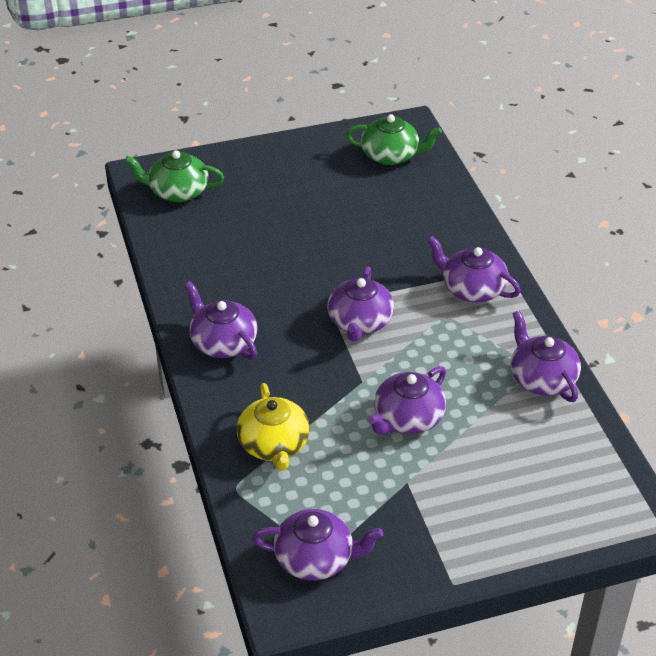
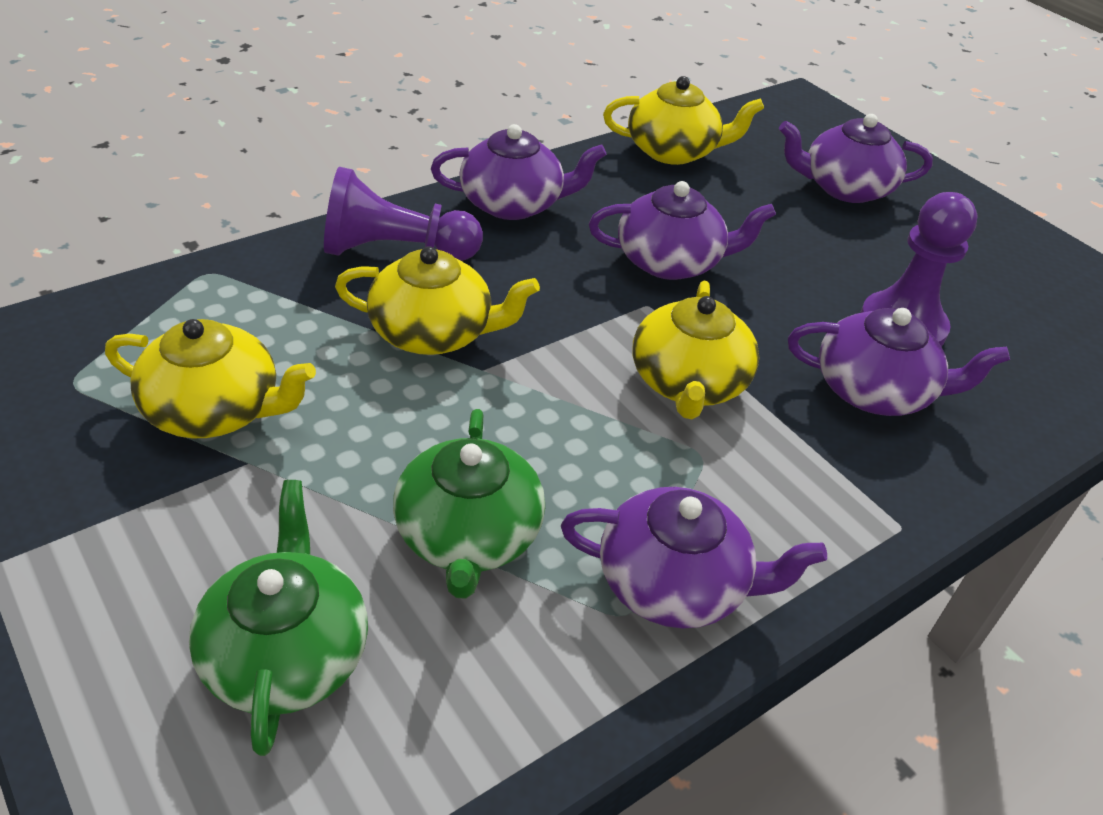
purple pawn: 0 -> 2
purple teapot: 6 -> 5
yellow teapot: 1 -> 4

